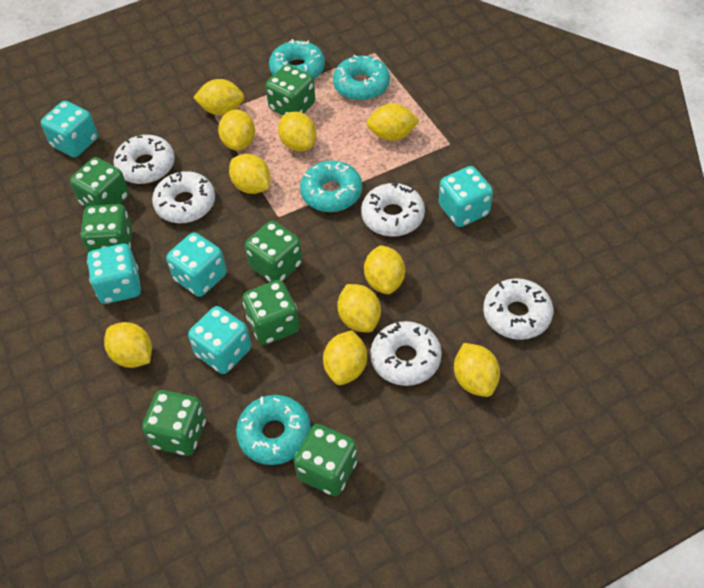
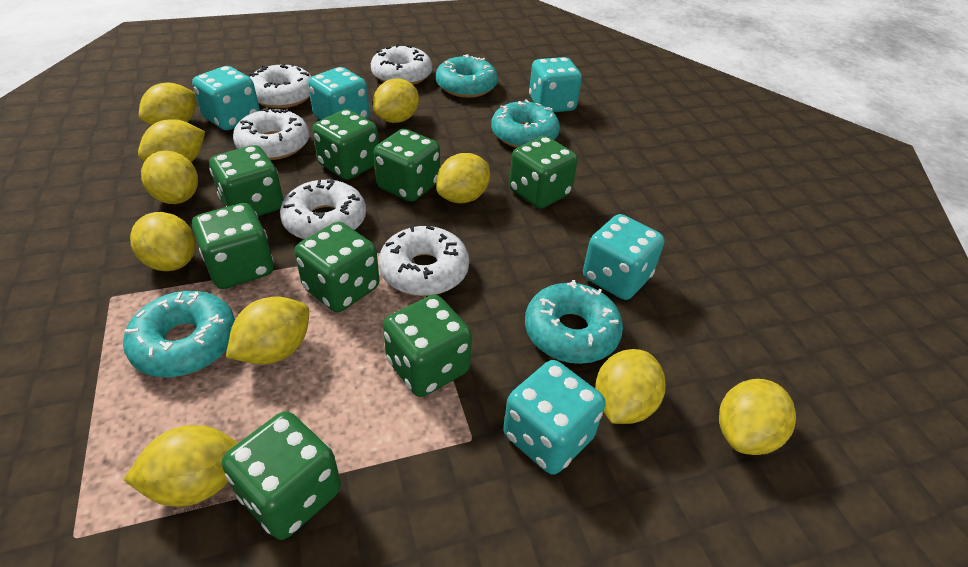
green dice: 7 -> 8

